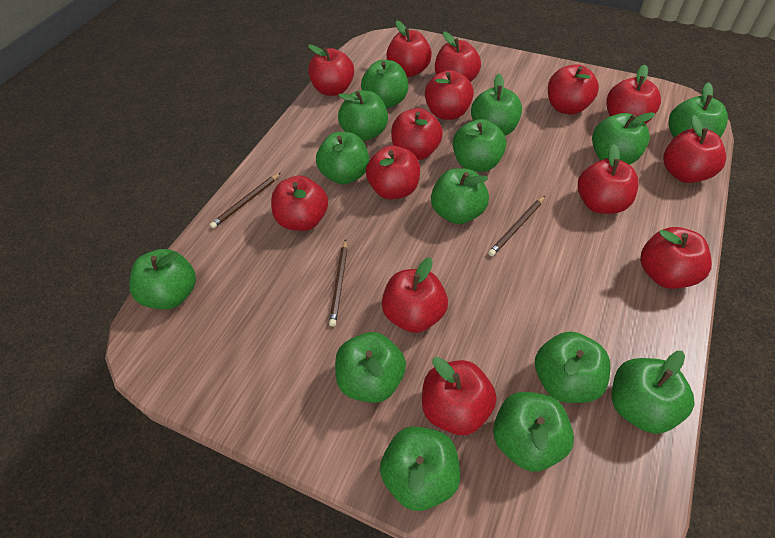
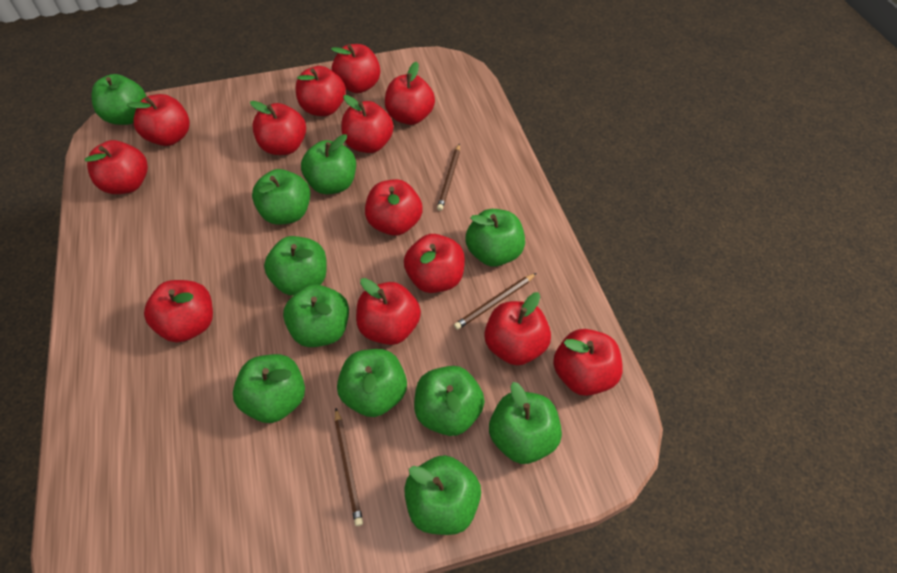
green apple: 14 -> 11
red apple: 14 -> 13

